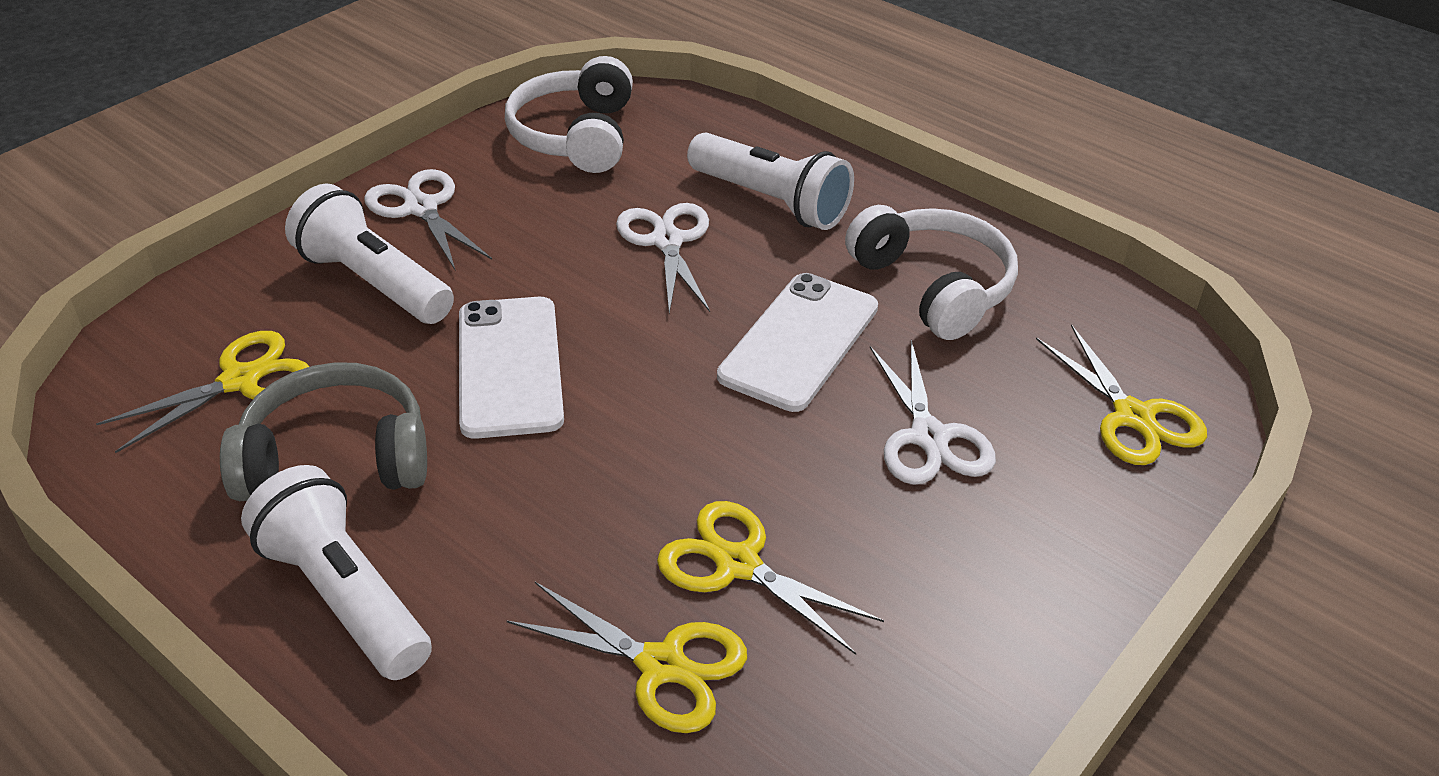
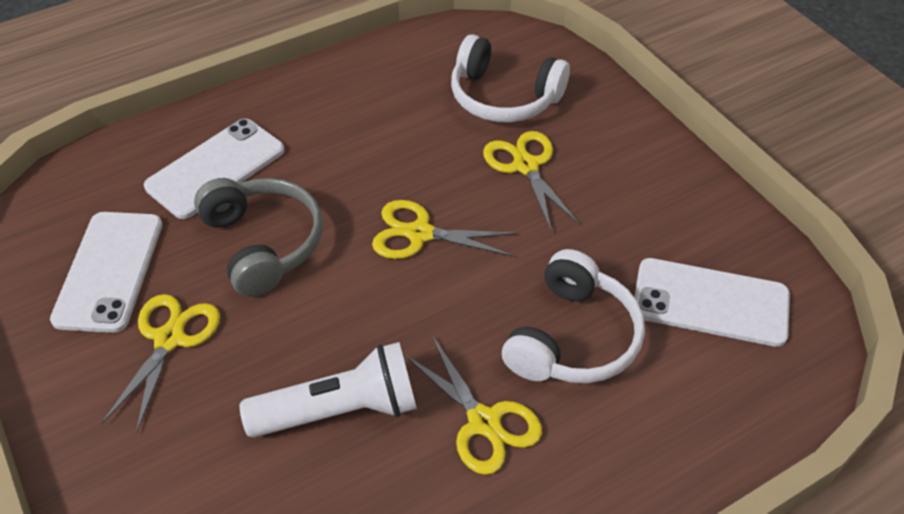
white flashlight: 3 -> 1
white phone: 2 -> 3
white scissors: 3 -> 0

